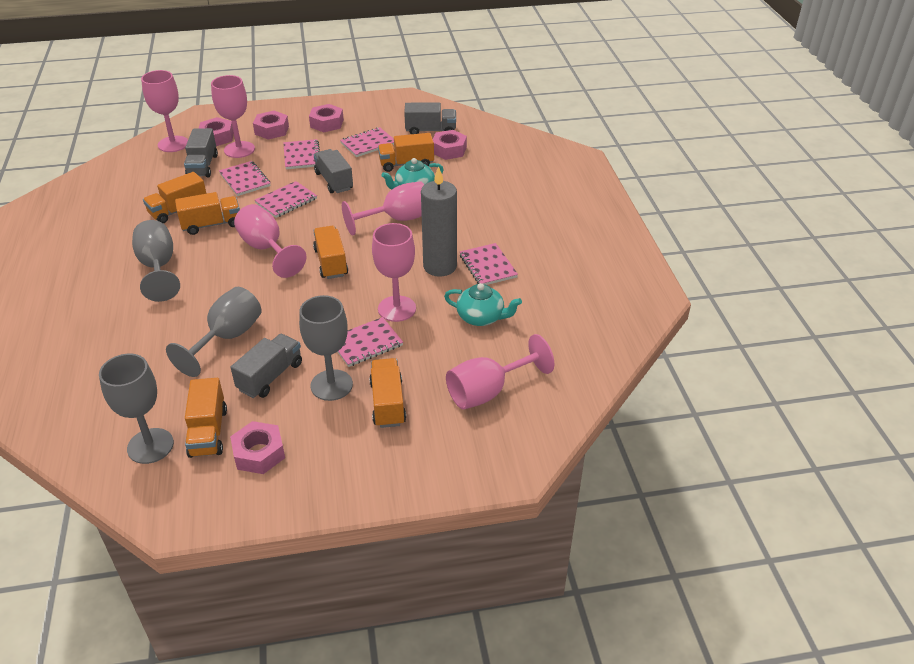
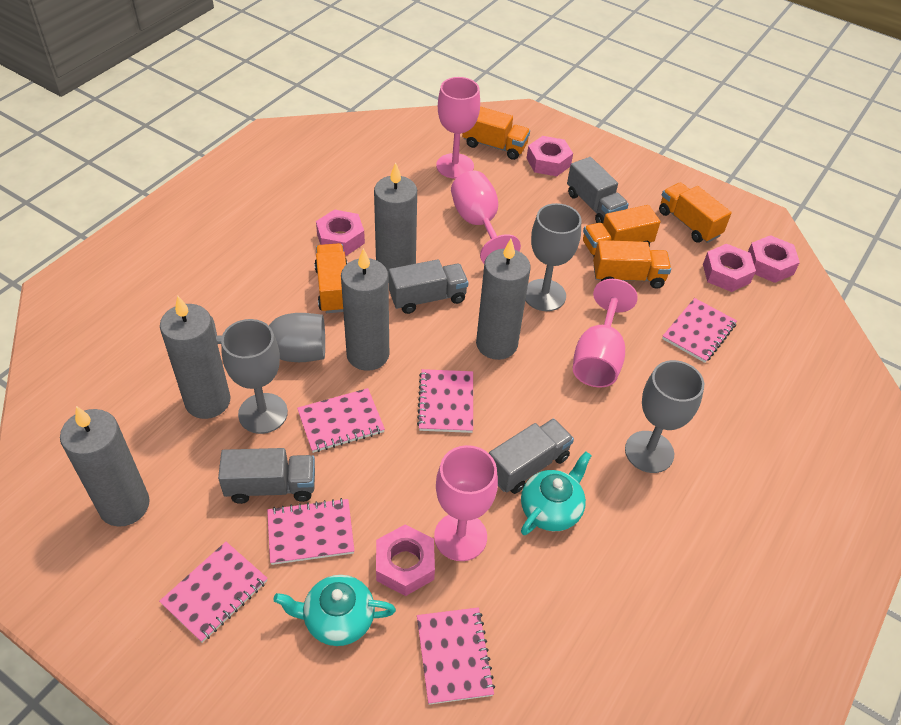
grey candle: 1 -> 5
orange truck: 6 -> 5
pink goblet: 6 -> 4

